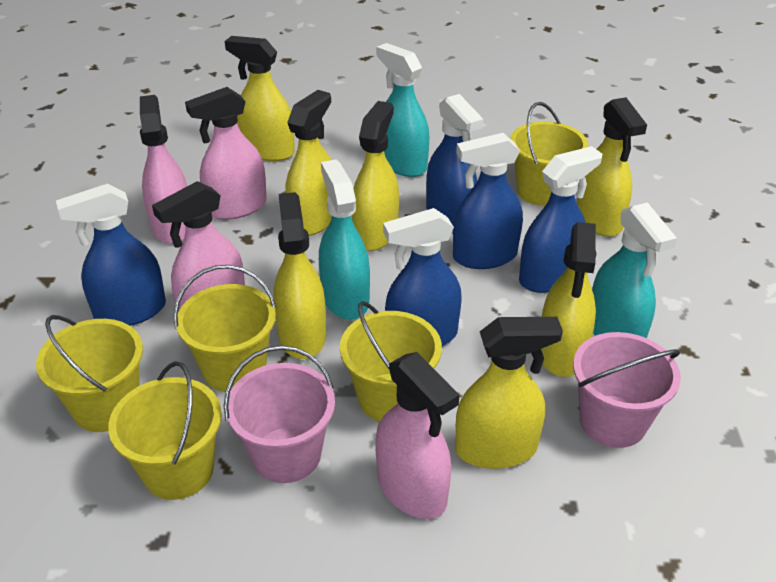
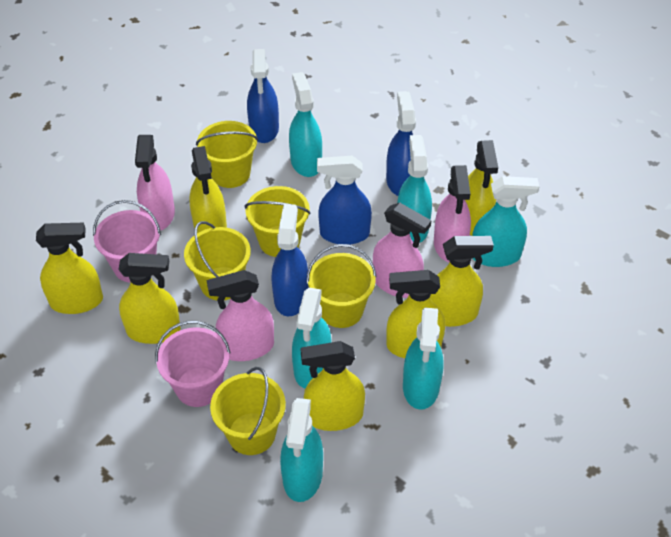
blue spray bottle: 5 -> 4
turquoise spray bottle: 3 -> 6

